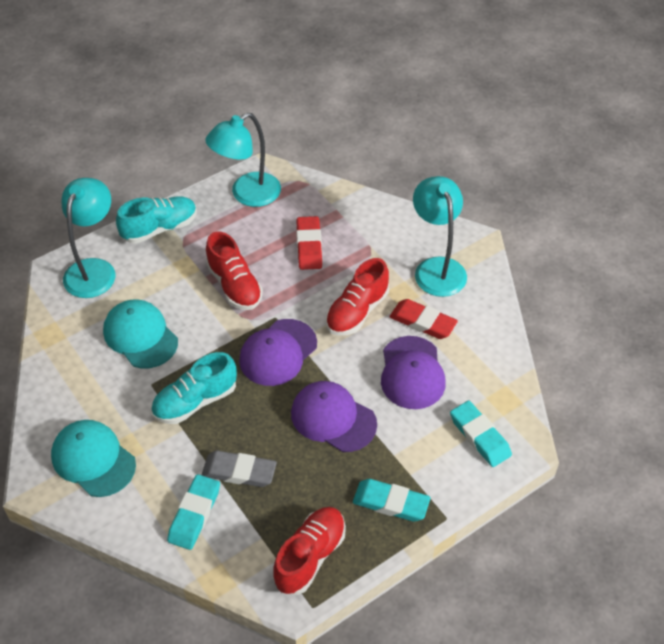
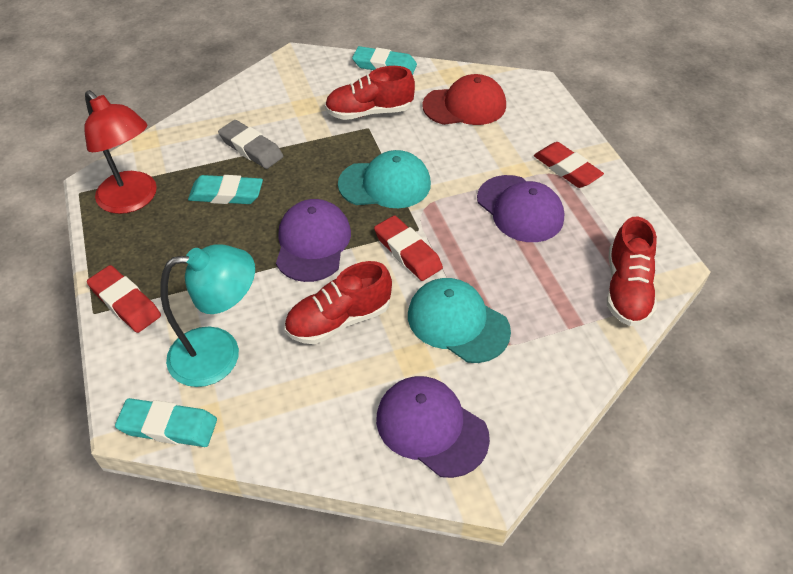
red cap: 0 -> 1
red eraser: 2 -> 3
red lamp: 0 -> 1
turquoise lamp: 3 -> 1
turquoise shoe: 2 -> 0

